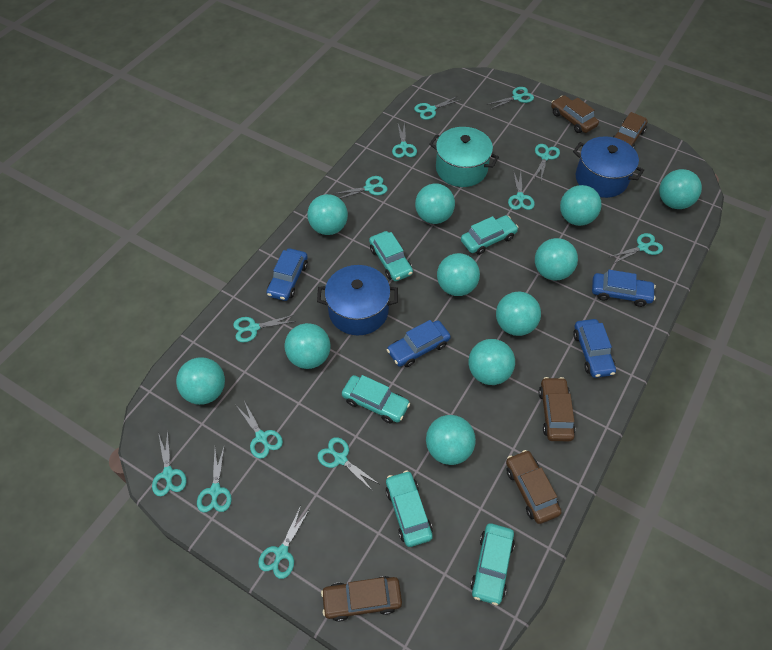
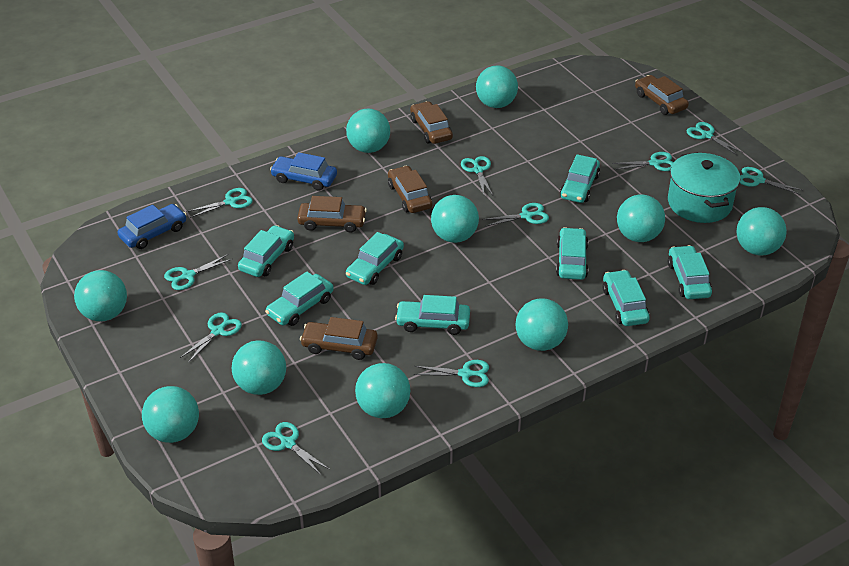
blue car: 4 -> 2
blue pot: 2 -> 0
turquoise ball: 11 -> 10
turquoise car: 5 -> 8
turquoise scissors: 13 -> 10

